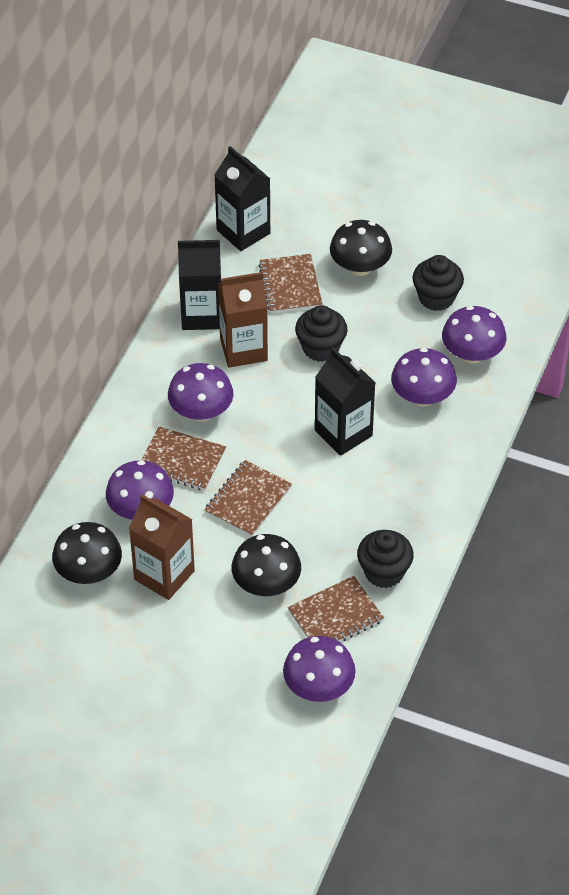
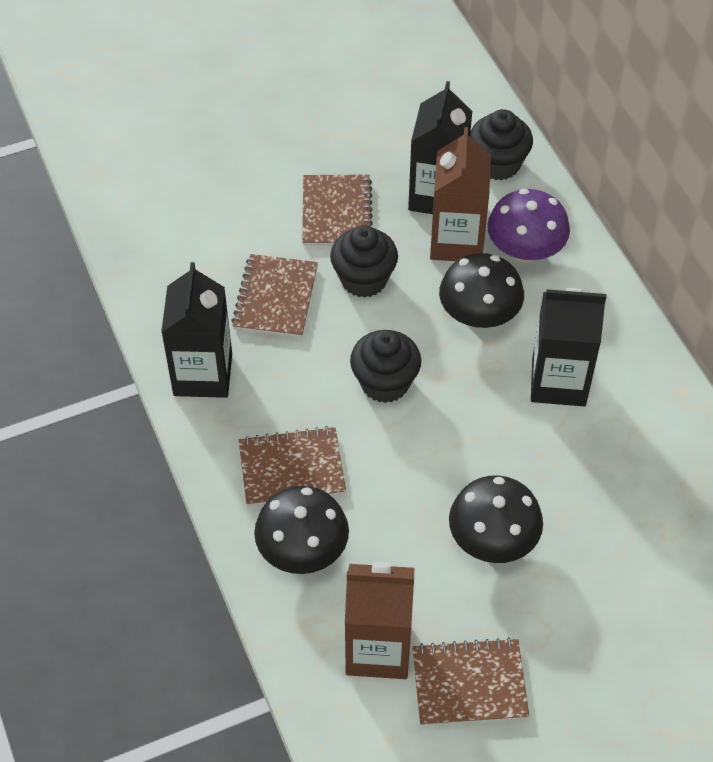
purple mushroom: 5 -> 1

